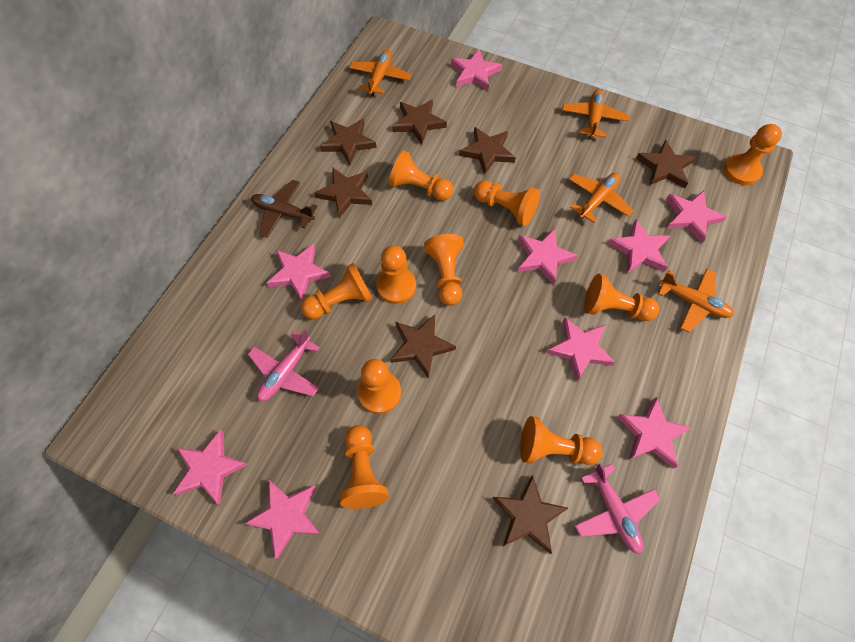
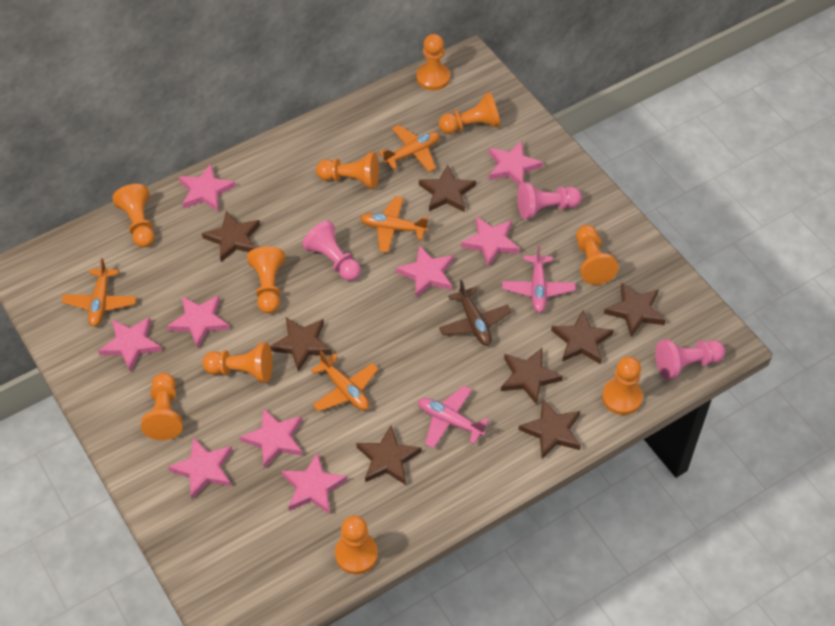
brown star: 7 -> 8
pink pawn: 0 -> 3

